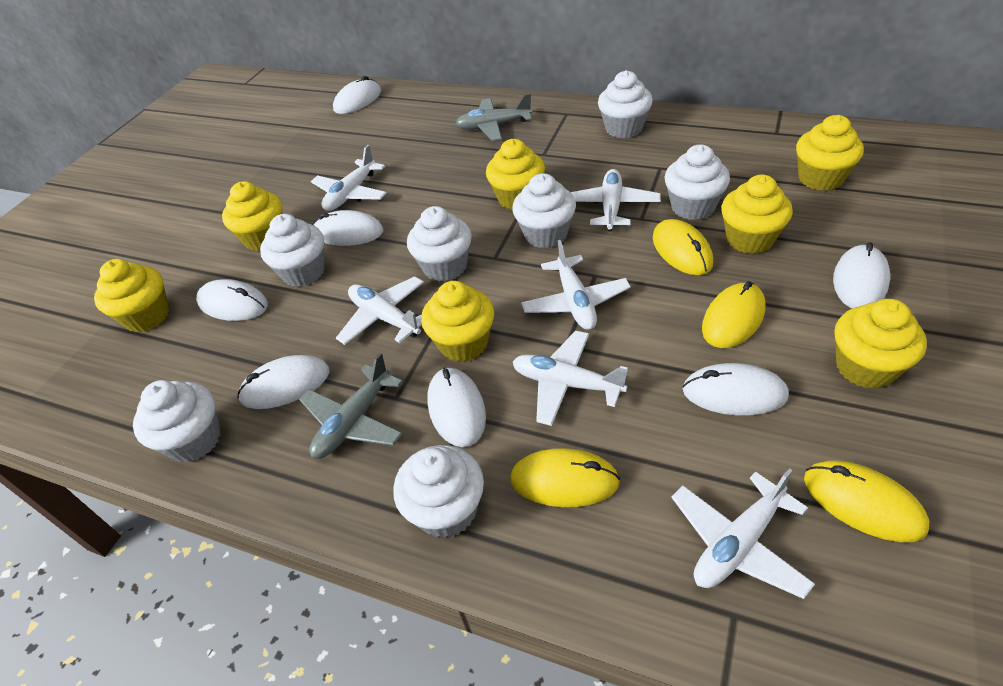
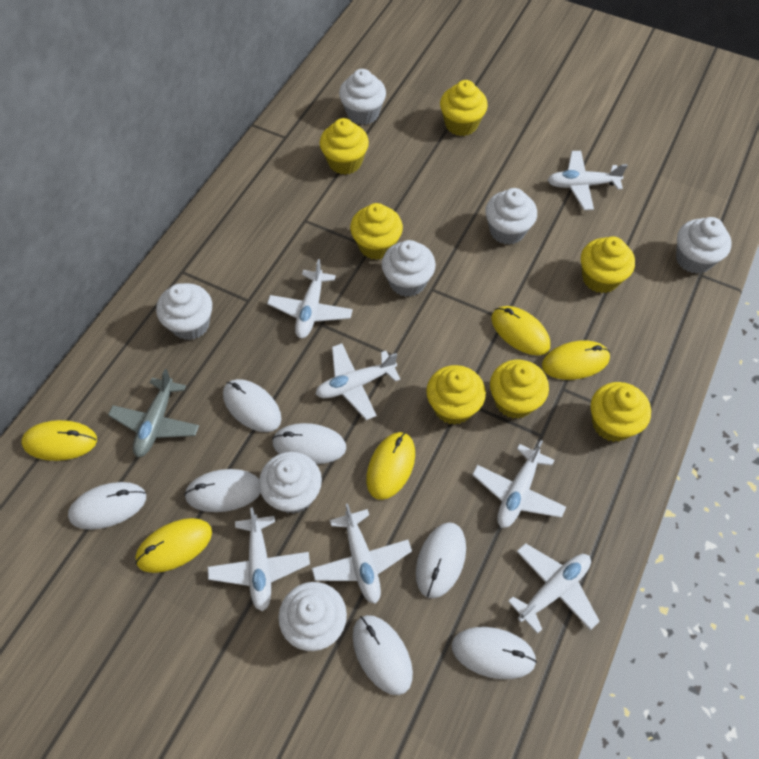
grey plane: 2 -> 1
white plane: 6 -> 7
yellow mouse: 4 -> 5

